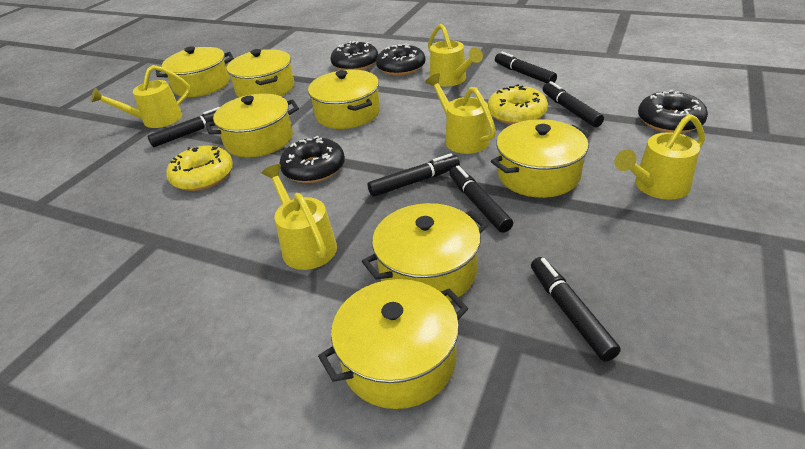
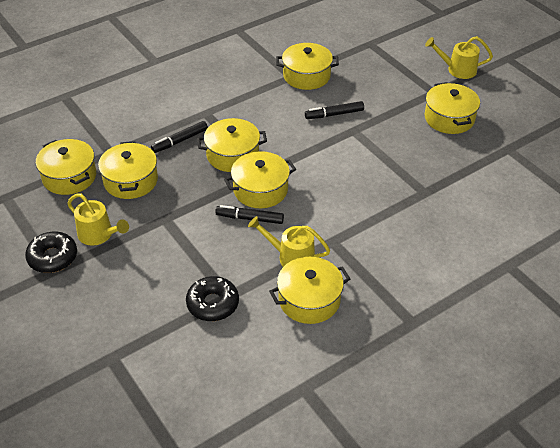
black donut: 4 -> 2
black marker: 6 -> 3
yellow donut: 2 -> 0
yellow watering can: 5 -> 3

